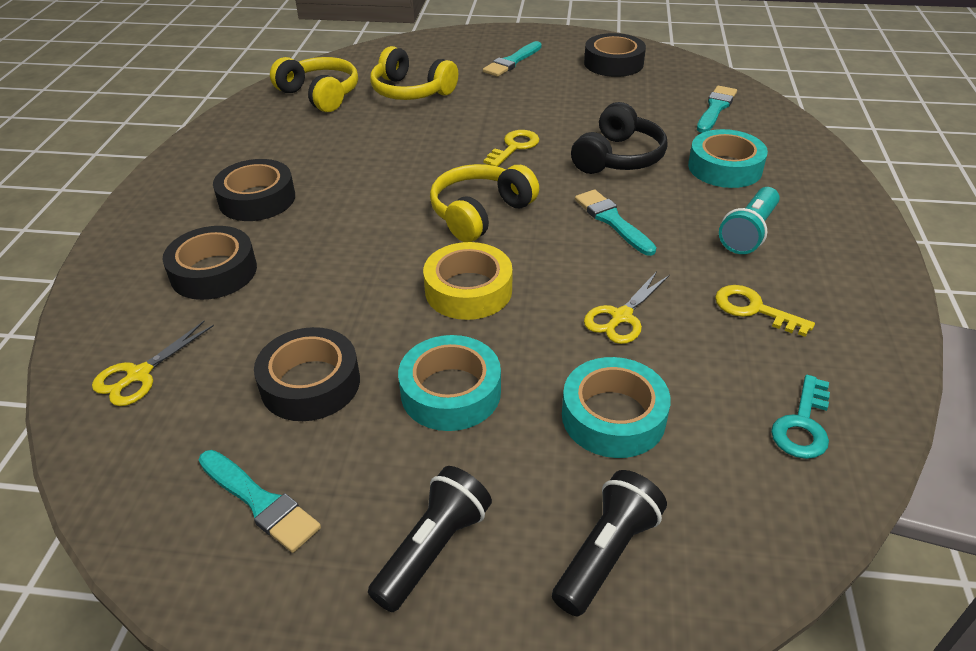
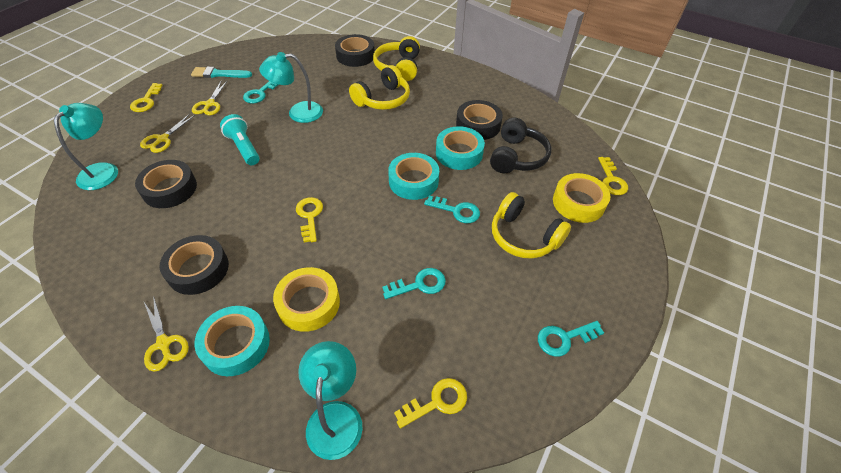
black flashlight: 2 -> 0
turquoise brush: 4 -> 1
turquoise key: 1 -> 4
turquoise lamp: 0 -> 3
yellow key: 2 -> 4
yellow scissors: 2 -> 3
yellow tape: 1 -> 2

